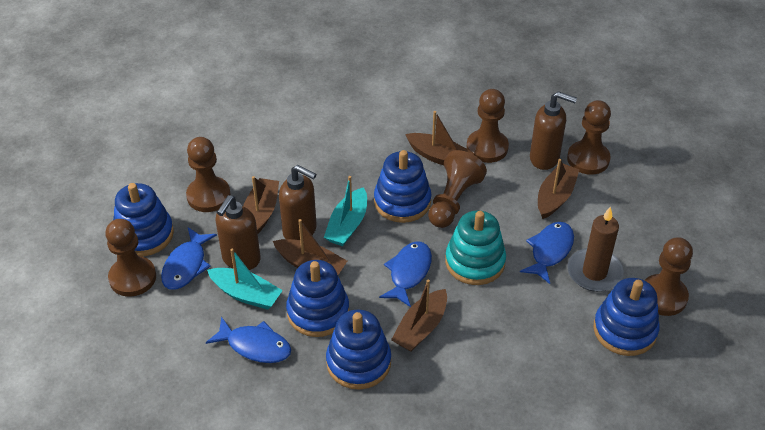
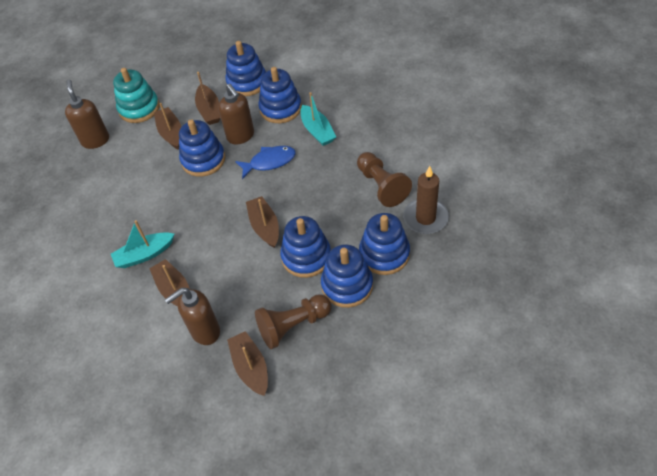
blue fish: 4 -> 1
blue stacking toy: 5 -> 6
brown pawn: 6 -> 2

